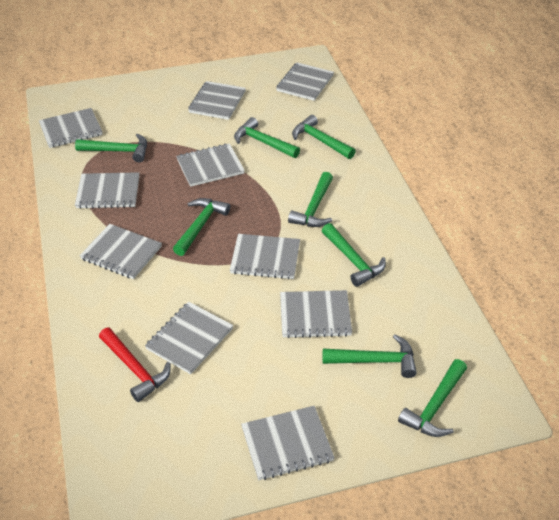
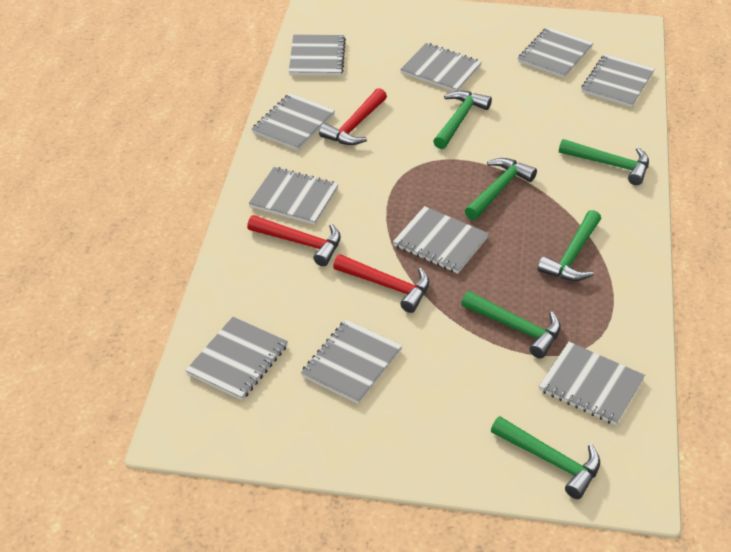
green hammer: 8 -> 6
red hammer: 1 -> 3

